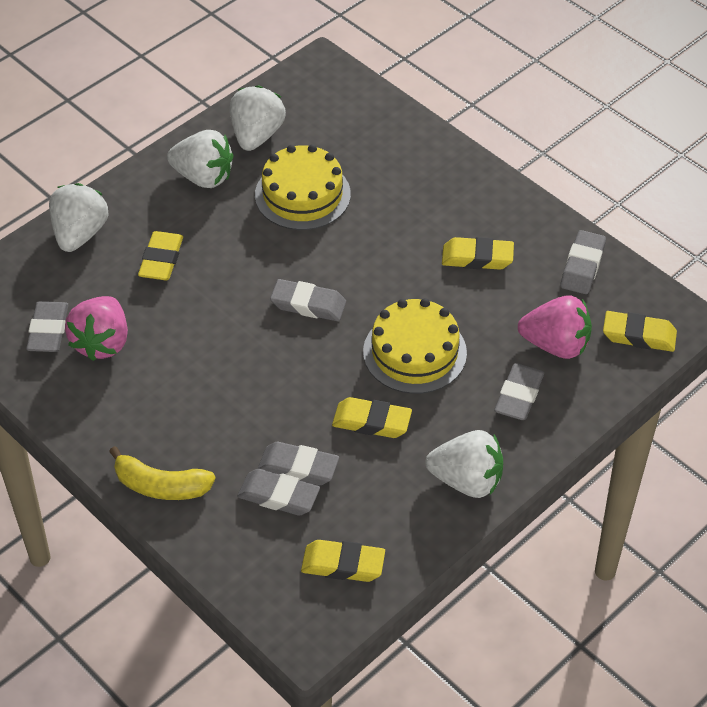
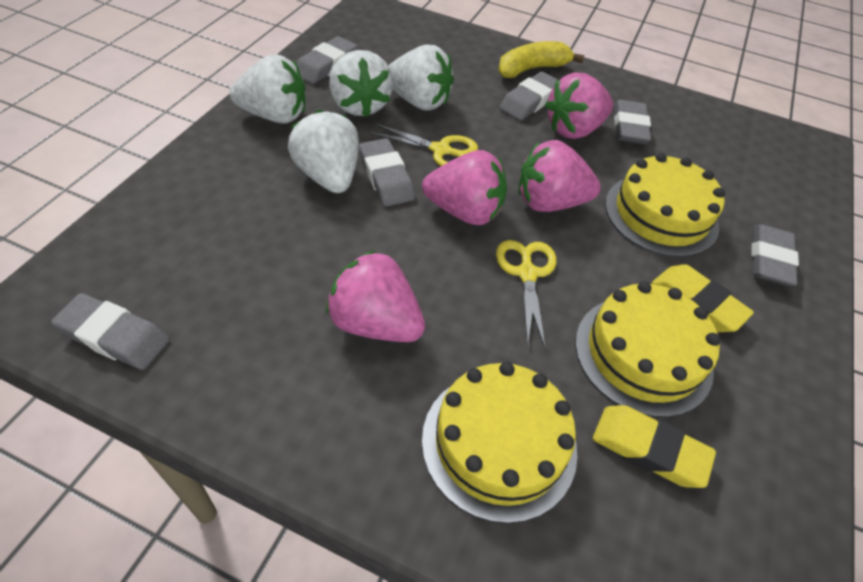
pink strawberry: 2 -> 4
yellow cake: 2 -> 3
yellow eraser: 5 -> 2
yellow scissors: 0 -> 2

